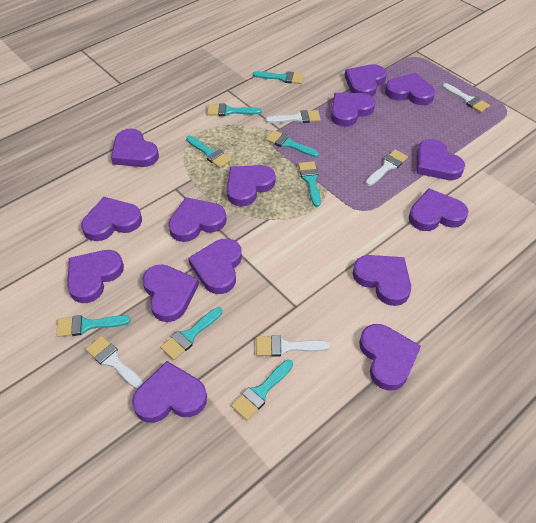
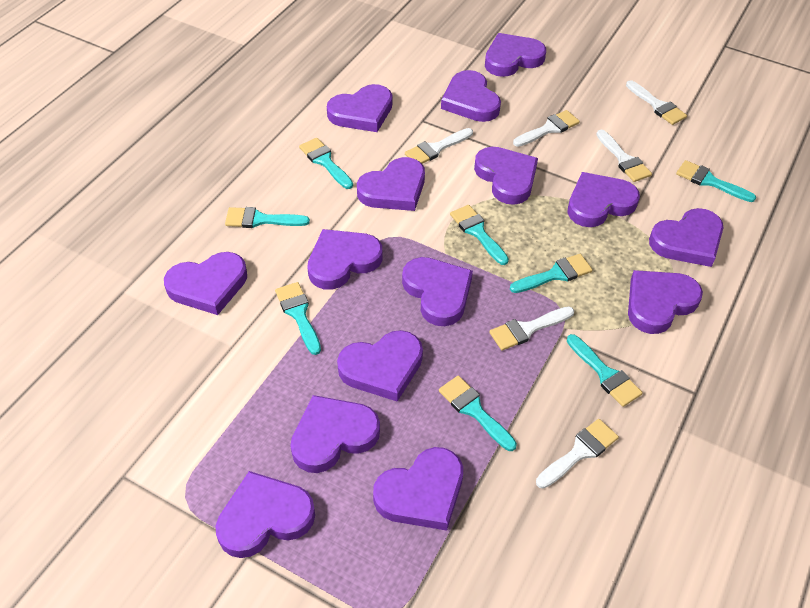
white brush: 5 -> 6

